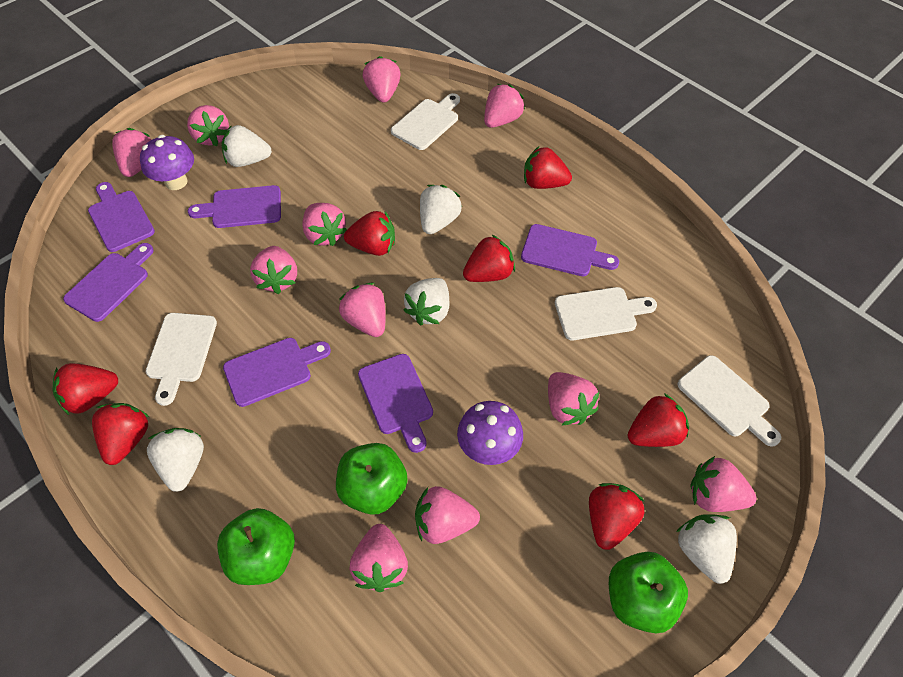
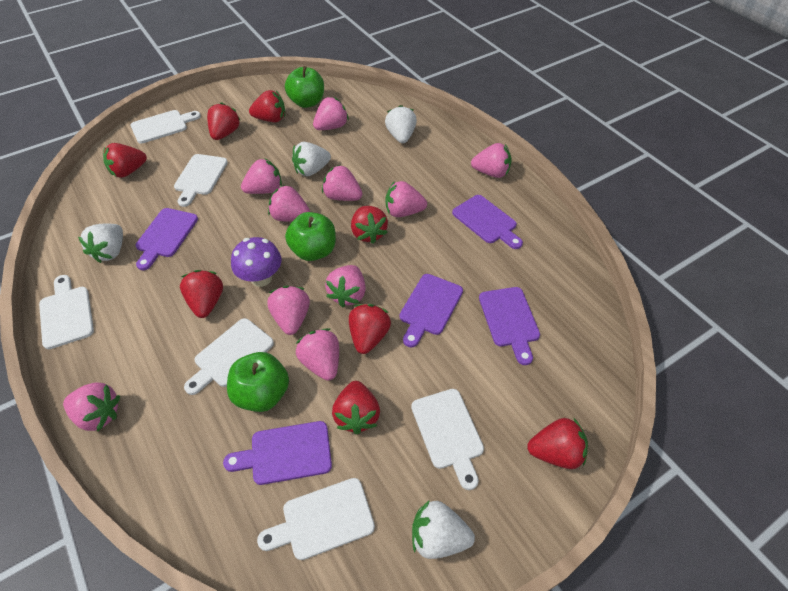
pink strawberry: 11 -> 10
purple cutting board: 6 -> 5
purple mushroom: 2 -> 1
red strawberry: 7 -> 8
white cutting board: 4 -> 6
white strawberry: 5 -> 4

